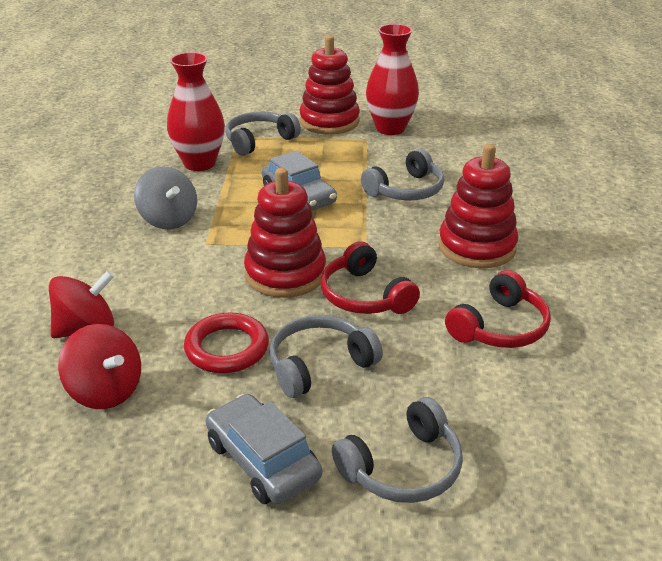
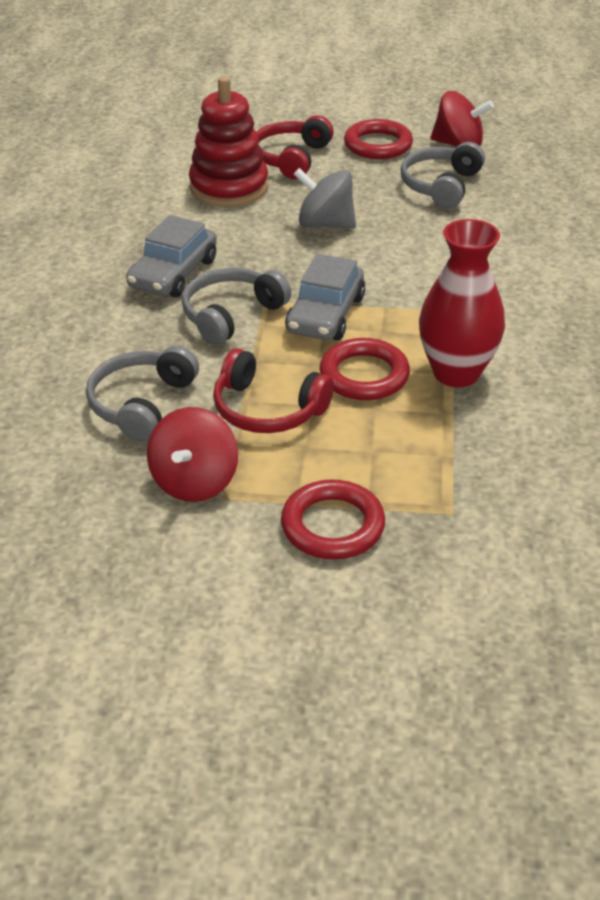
grey headphones: 4 -> 3
red ring: 1 -> 3
red stacking toy: 3 -> 1
red vase: 2 -> 1

